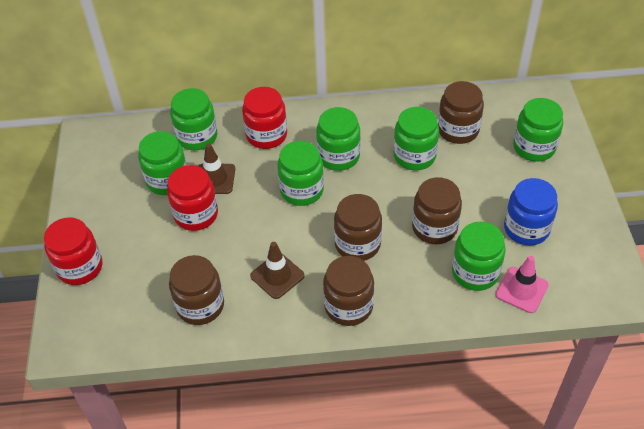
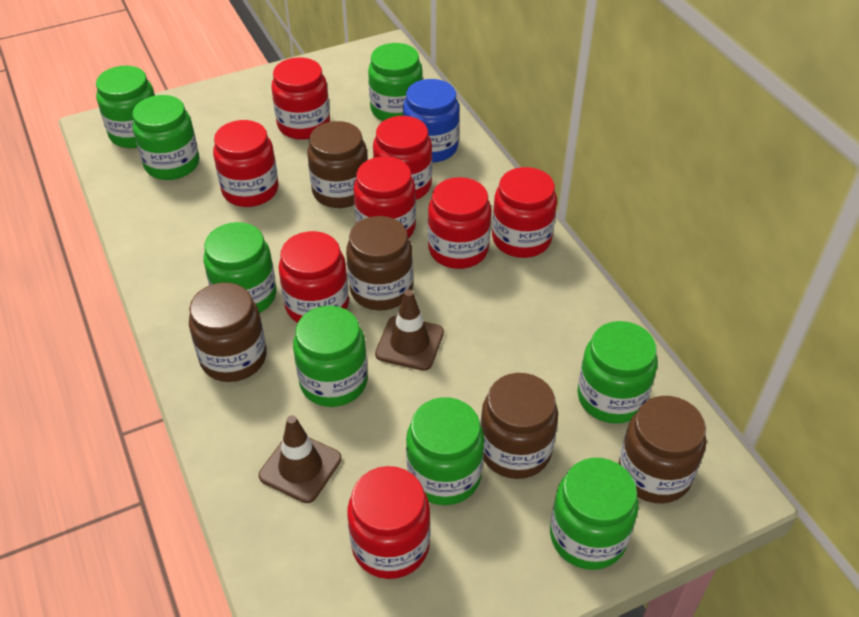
green jar: 7 -> 8
pink traffic cone: 1 -> 0
red jar: 3 -> 8

